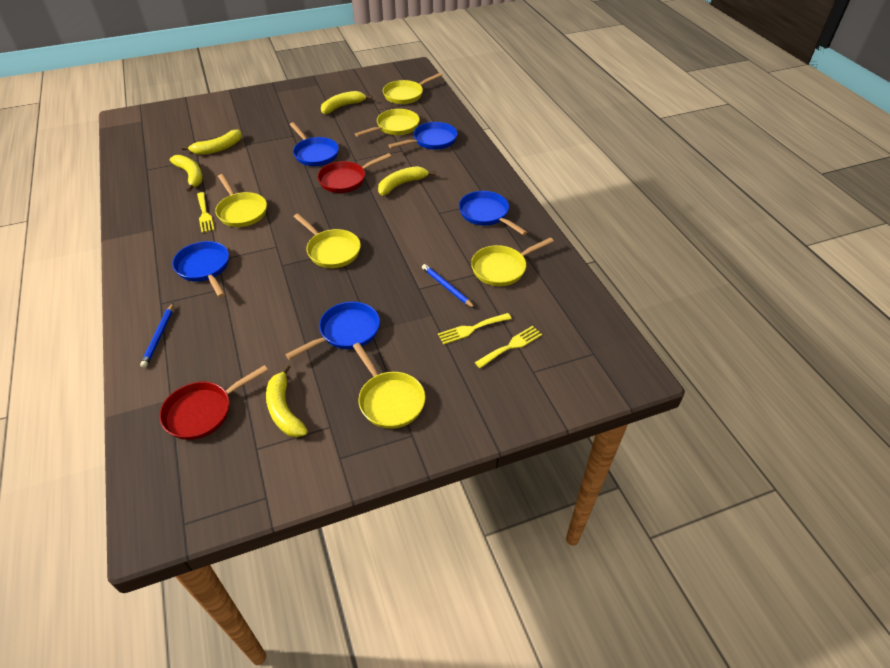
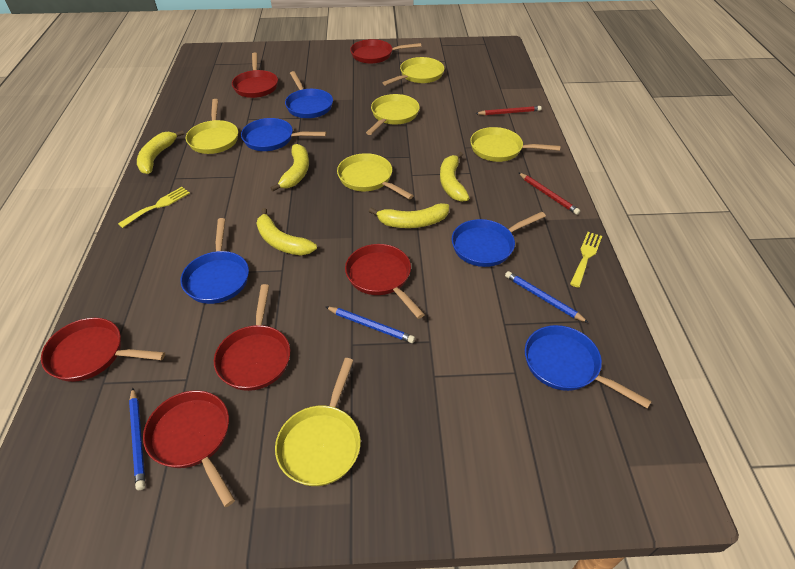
blue pencil: 2 -> 3
red pan: 2 -> 6
red pencil: 0 -> 2
yellow fork: 3 -> 2

